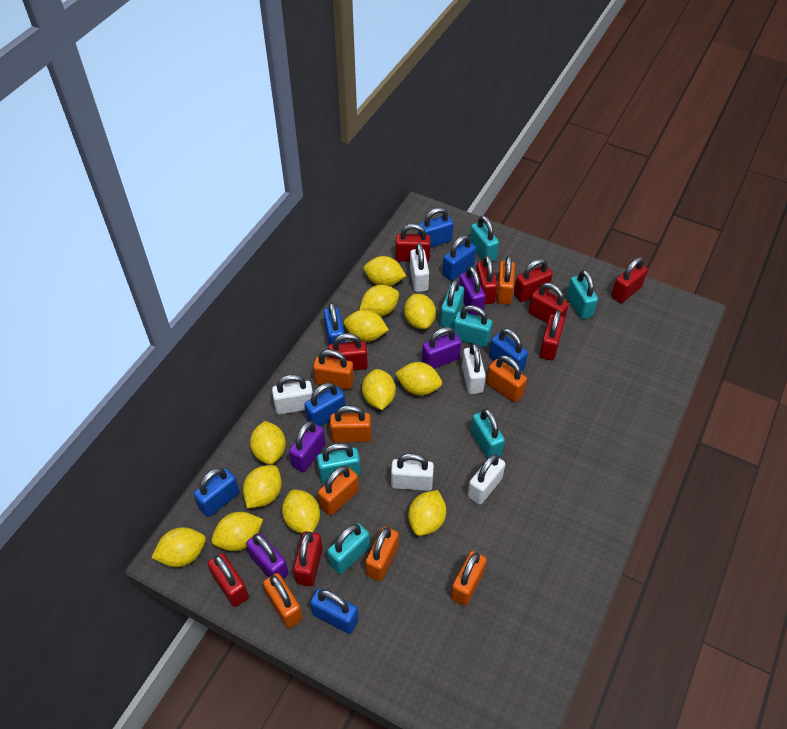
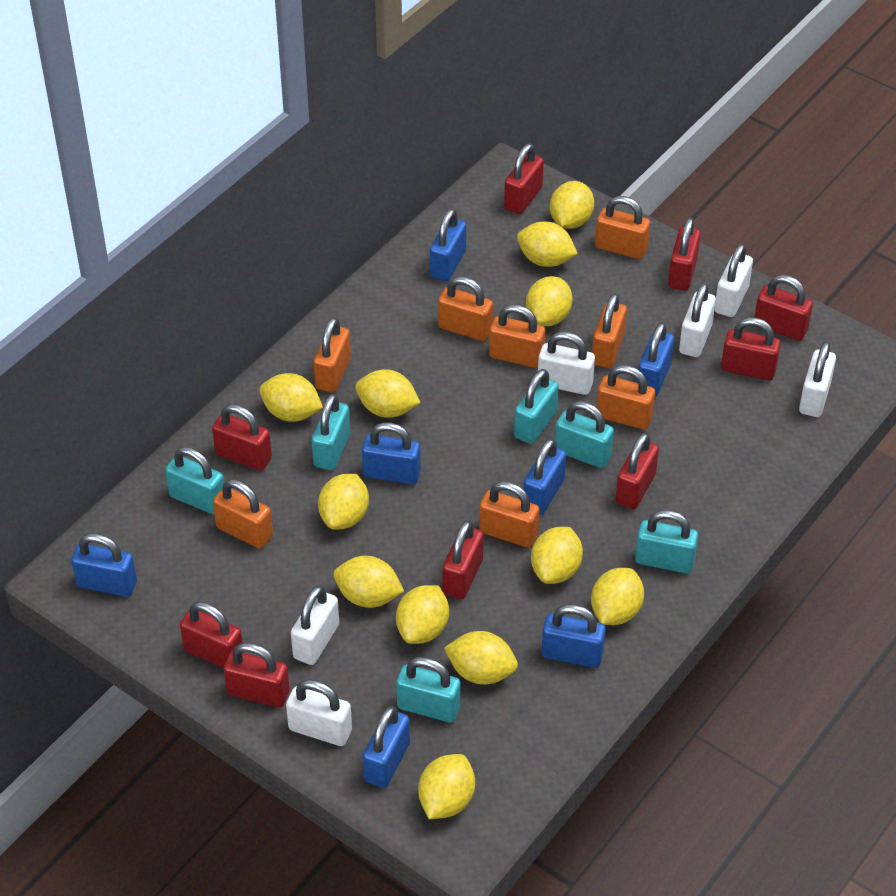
purple padlock: 4 -> 0
turquoise padlock: 7 -> 6
white padlock: 5 -> 6

